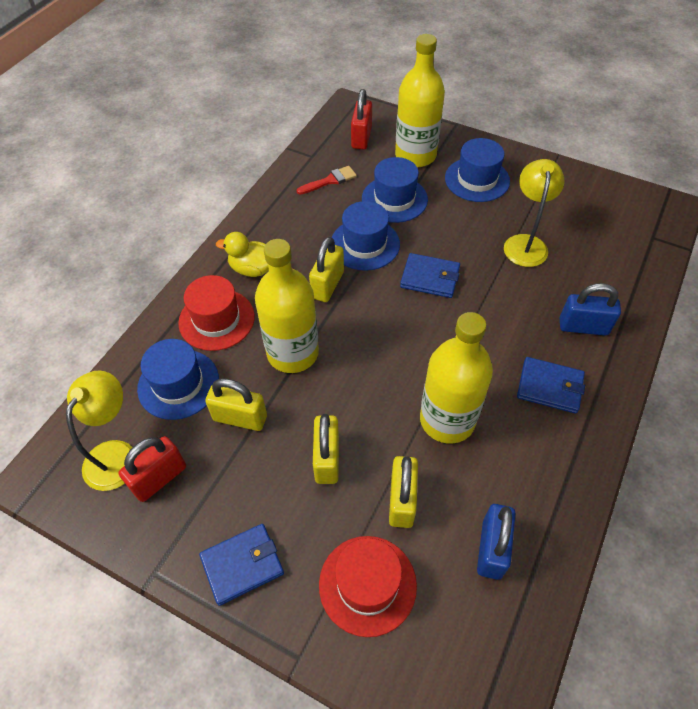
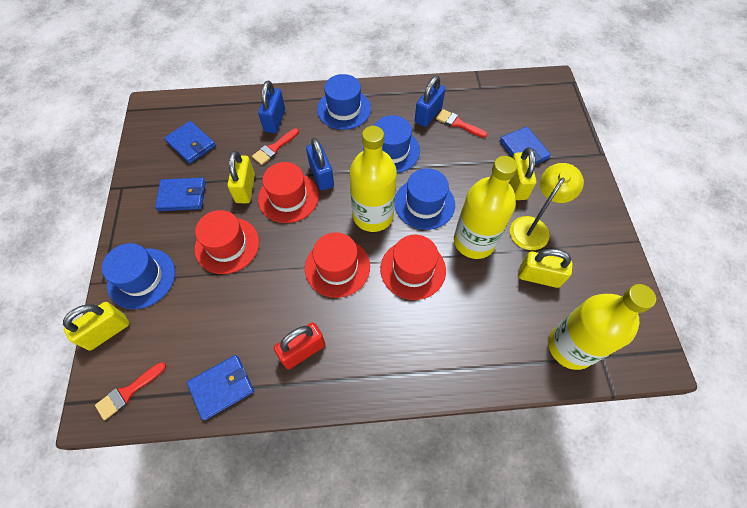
blue padlock: 2 -> 3
blue wallet: 3 -> 4
red brush: 1 -> 3
red hat: 2 -> 4
red padlock: 2 -> 1
yellow duck: 1 -> 0
yellow lamp: 2 -> 1

